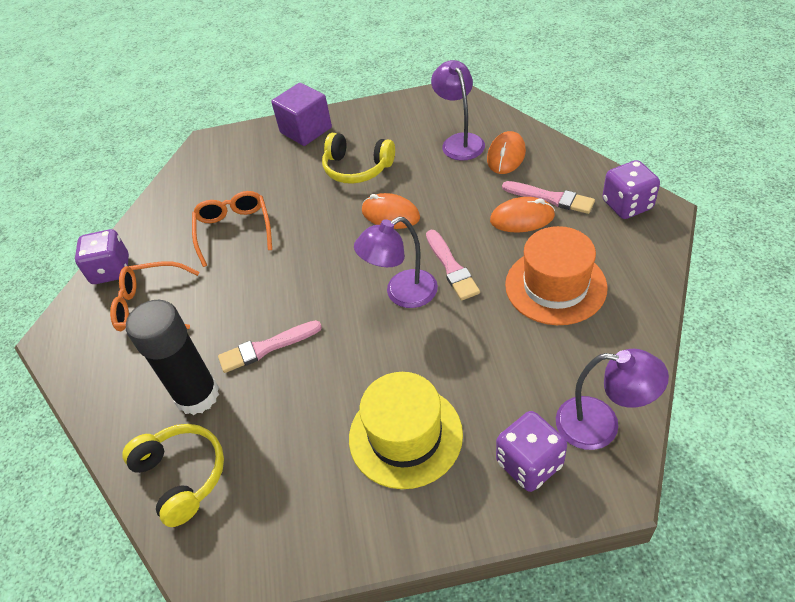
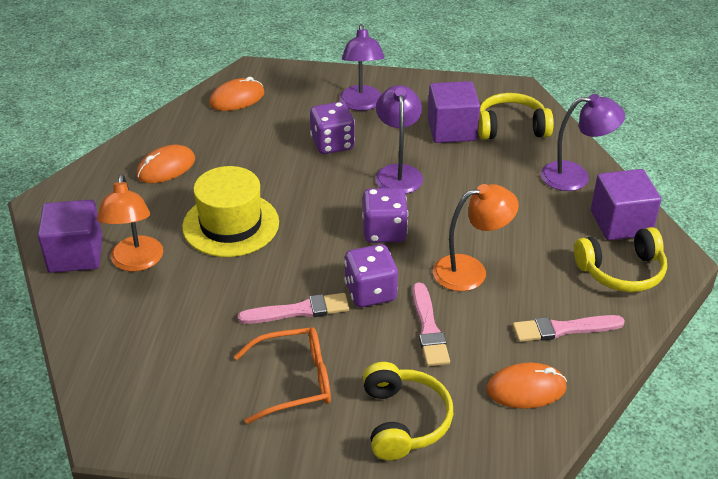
black glue stick: 1 -> 0
orange glasses: 2 -> 1
orange hat: 1 -> 0
orange lamp: 0 -> 2
purple cube: 1 -> 3
yellow headphones: 2 -> 3

